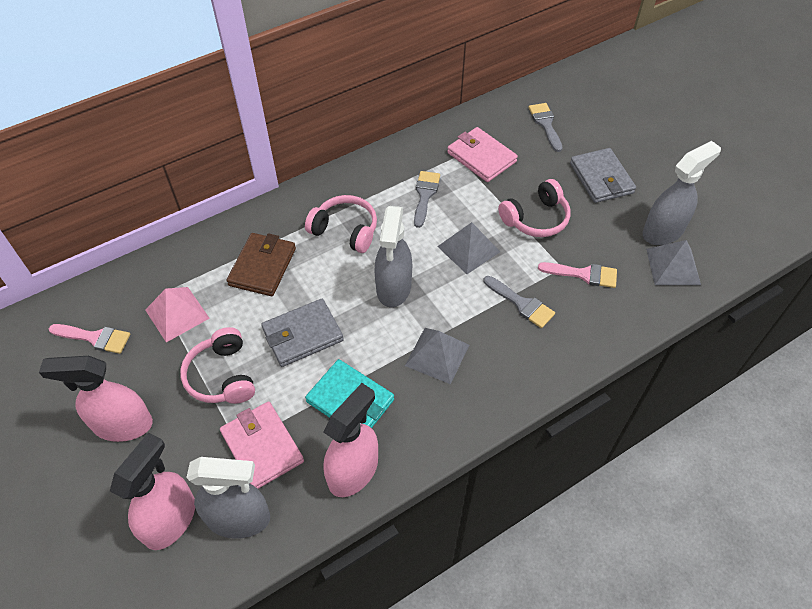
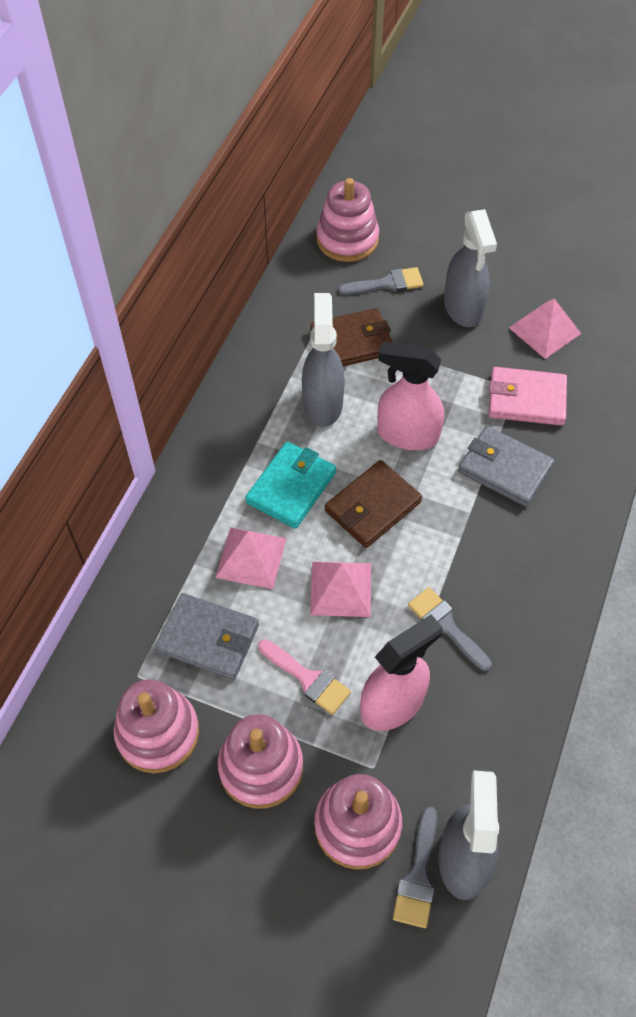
brown wallet: 1 -> 2
grey pyramid: 3 -> 0
pink brush: 2 -> 1
pink headphones: 3 -> 0
pink pyramid: 1 -> 3
pink spray bottle: 3 -> 2
pink stacking toy: 0 -> 4
pink wallet: 2 -> 1

